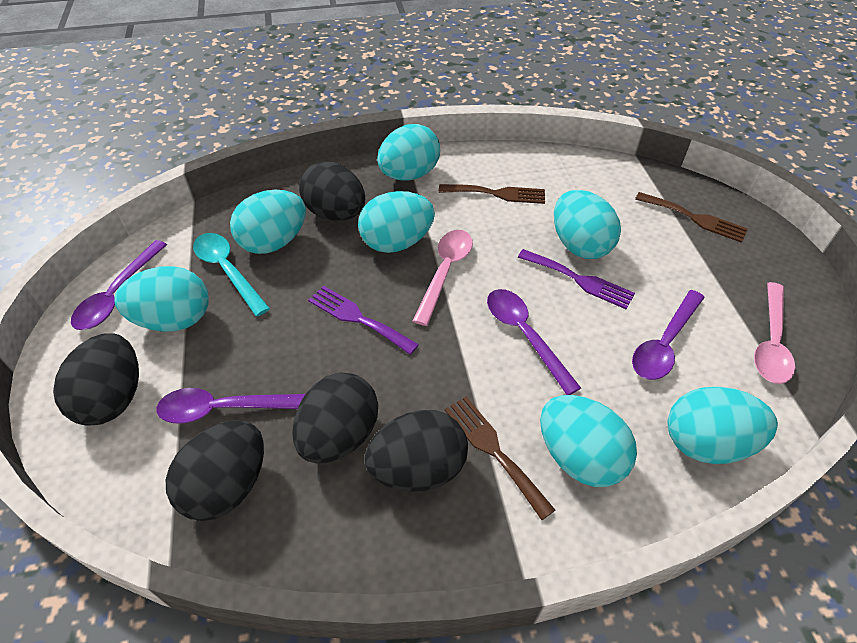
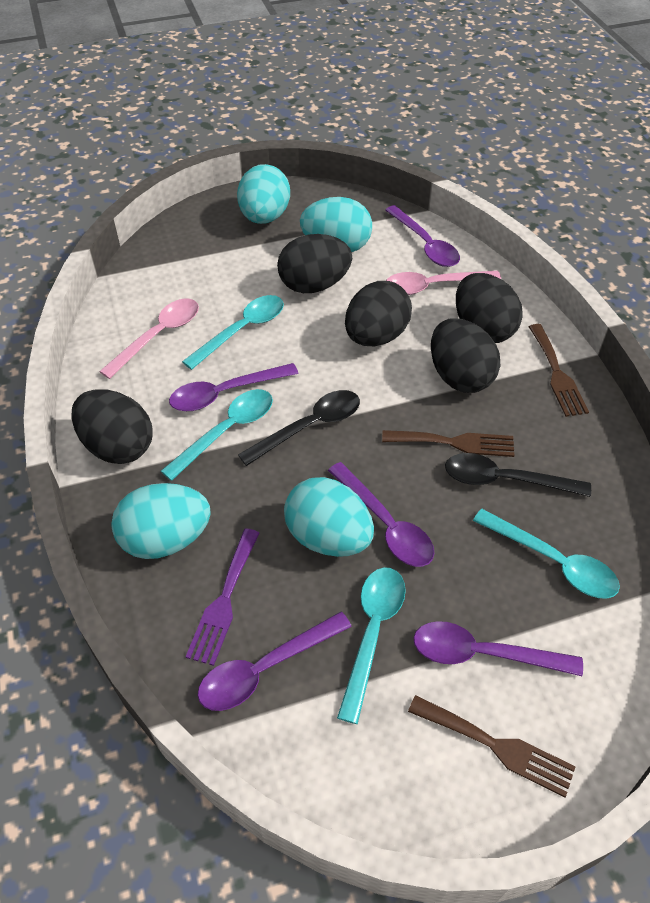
black spoon: 0 -> 2
purple fork: 2 -> 1
purple spoon: 4 -> 5
turquoise egg: 7 -> 4
turquoise spoon: 1 -> 4

